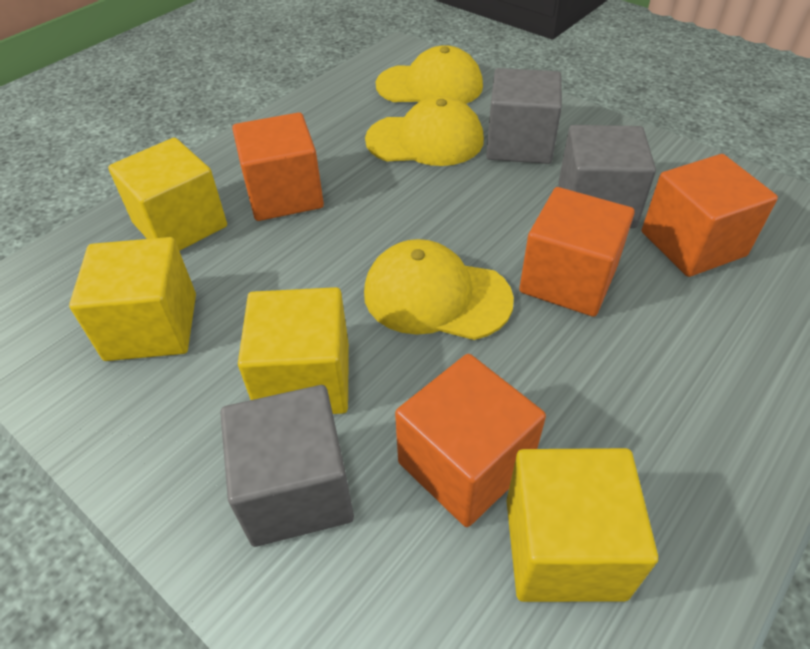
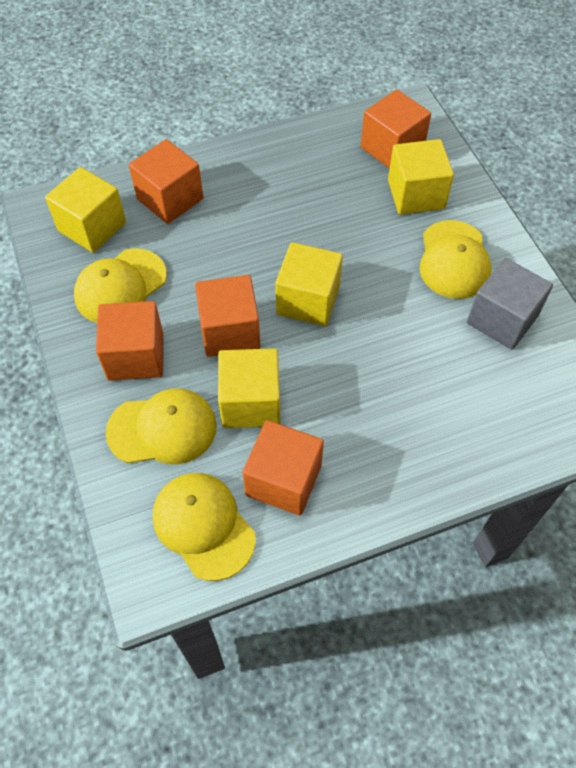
grey cube: 3 -> 1
orange cube: 4 -> 5
yellow cap: 3 -> 4

